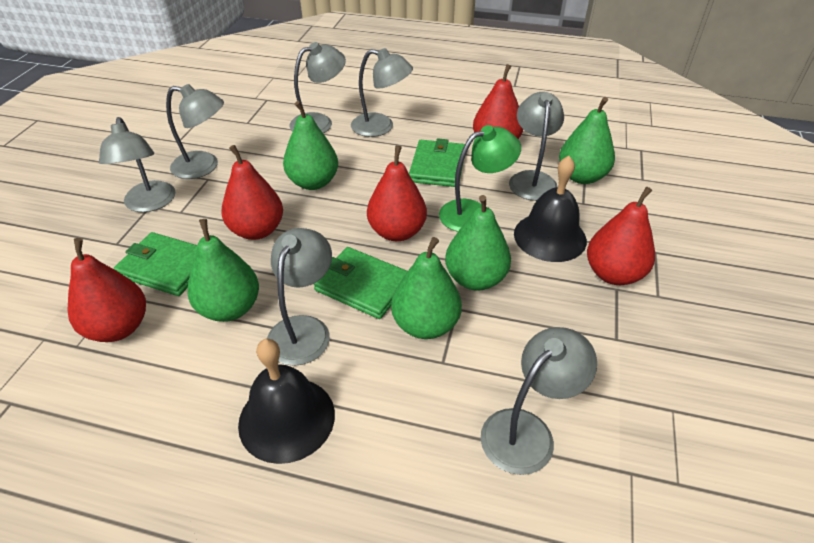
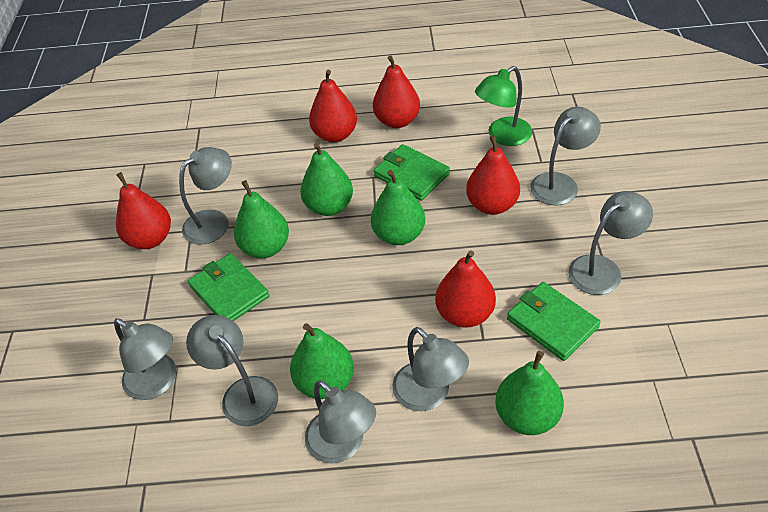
black bell: 2 -> 0

